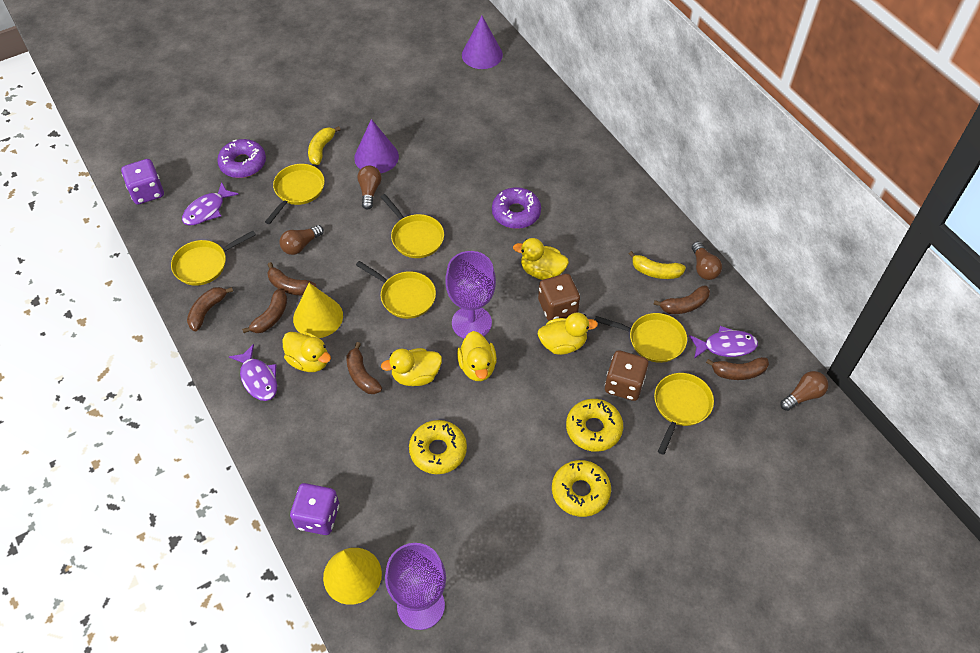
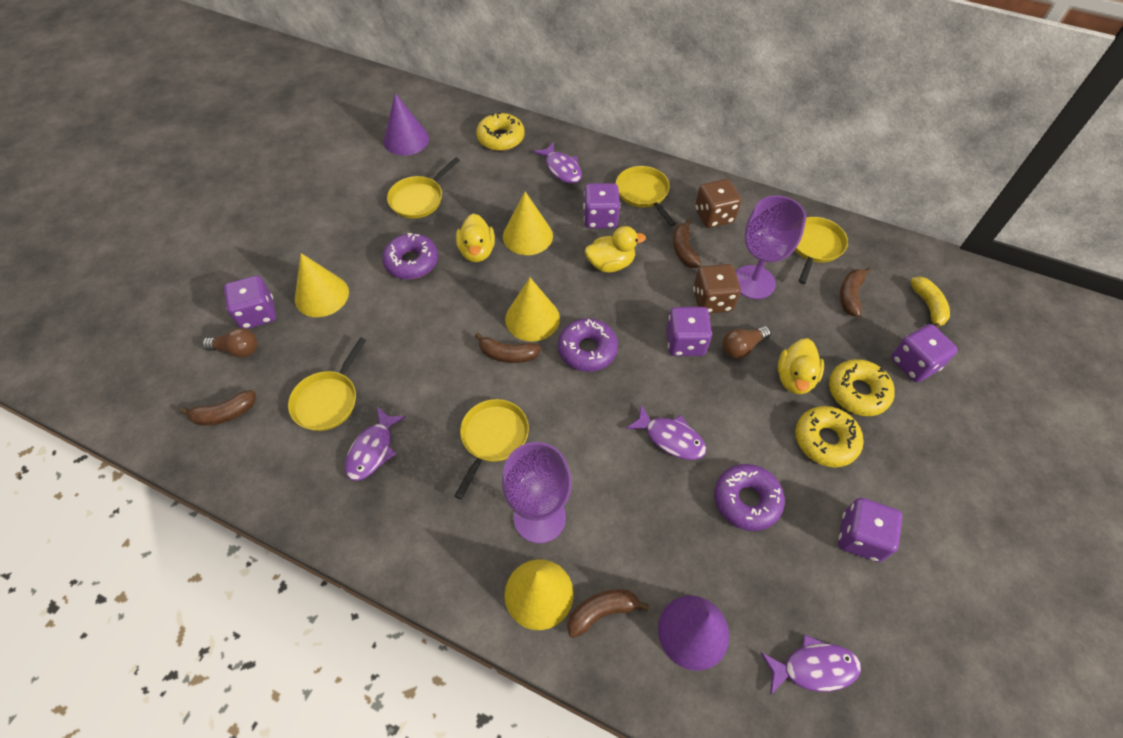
brown banana: 6 -> 5
brown light bulb: 4 -> 2
purple dice: 2 -> 5
purple donut: 2 -> 3
purple fish: 3 -> 4
yellow banana: 2 -> 1
yellow cone: 2 -> 4
yellow duck: 5 -> 3
yellow pan: 6 -> 5

